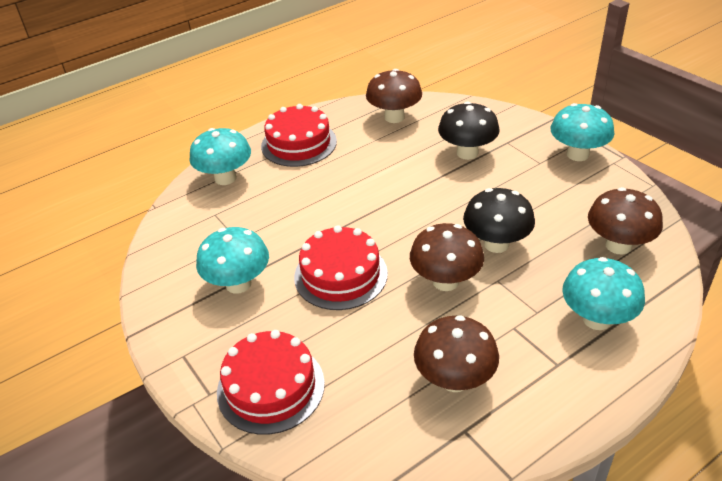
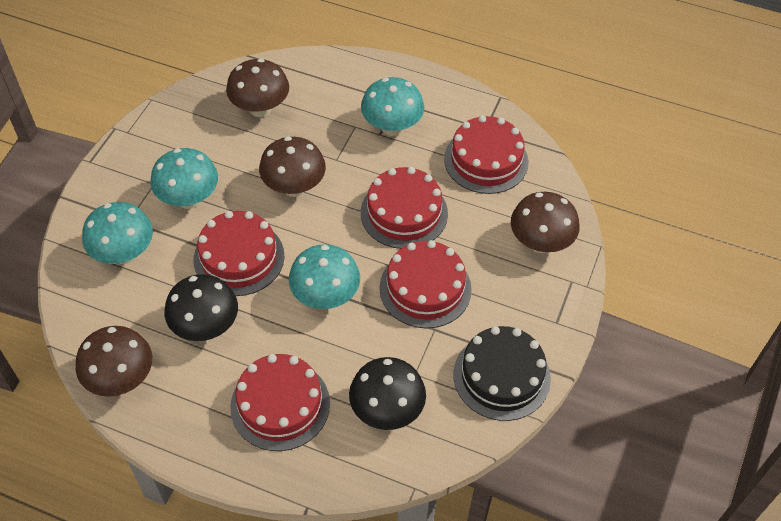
black cake: 0 -> 1
red cake: 3 -> 5

